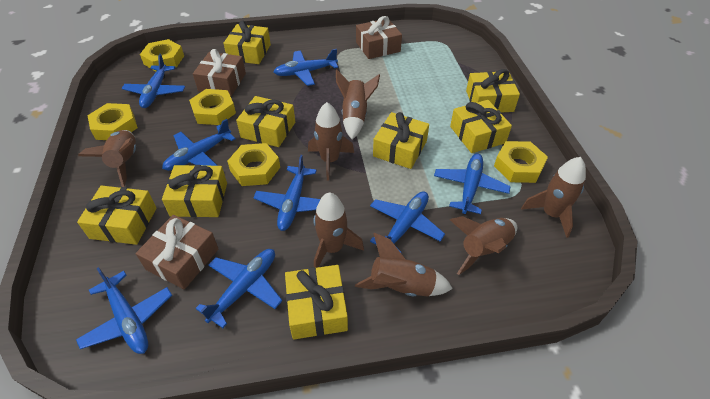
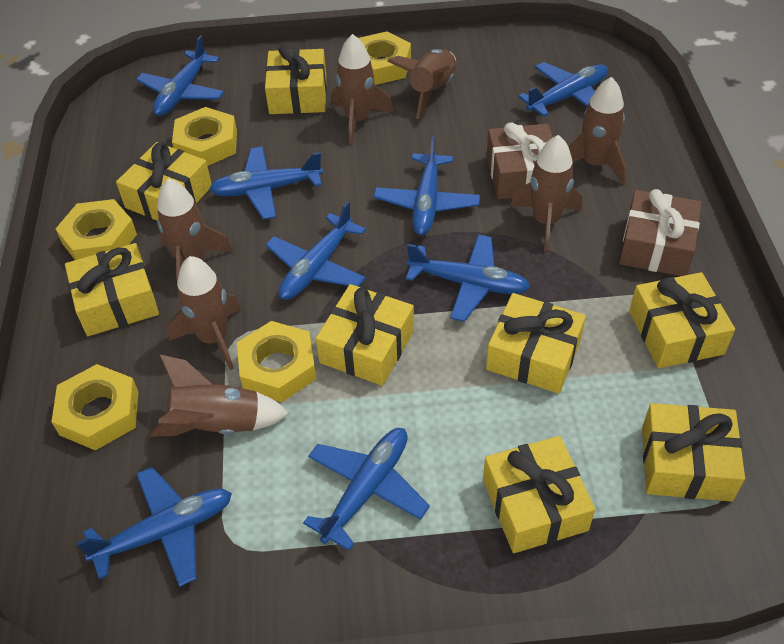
brown gift: 3 -> 2

